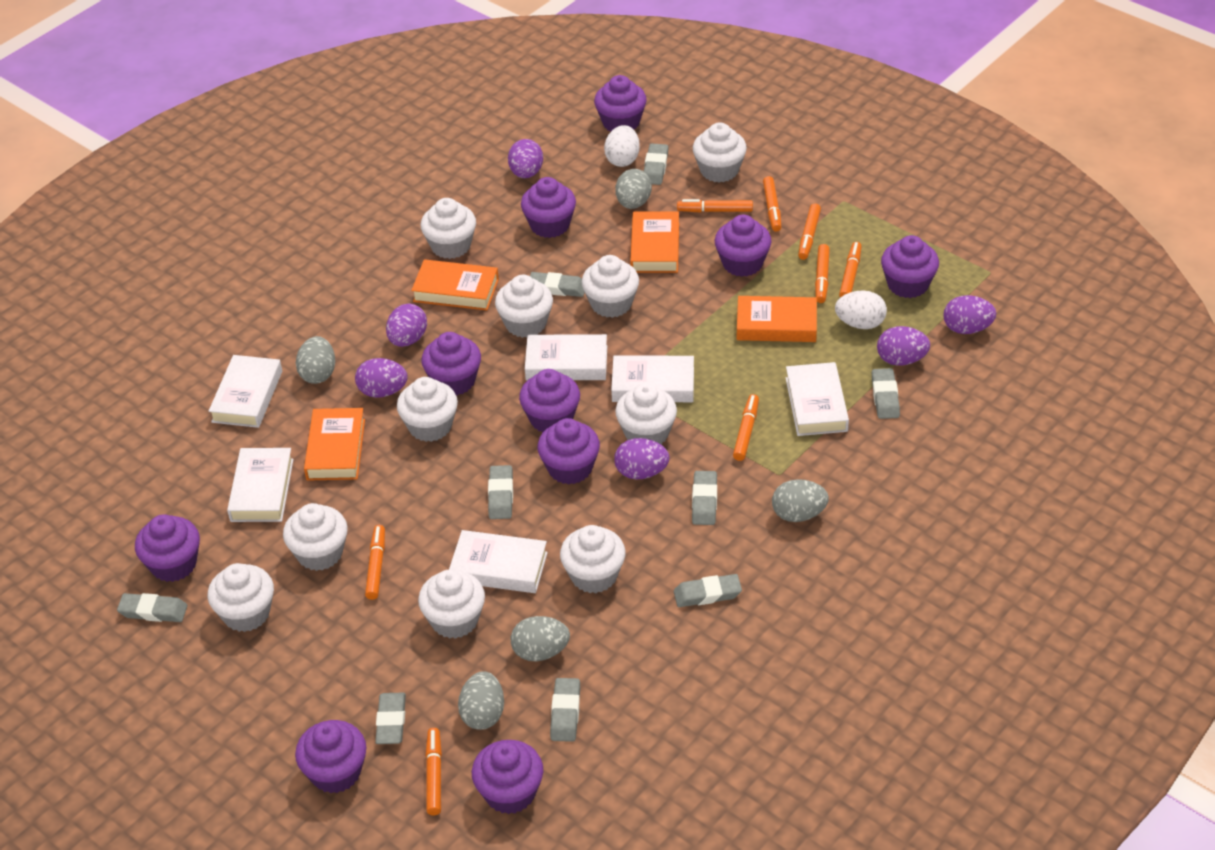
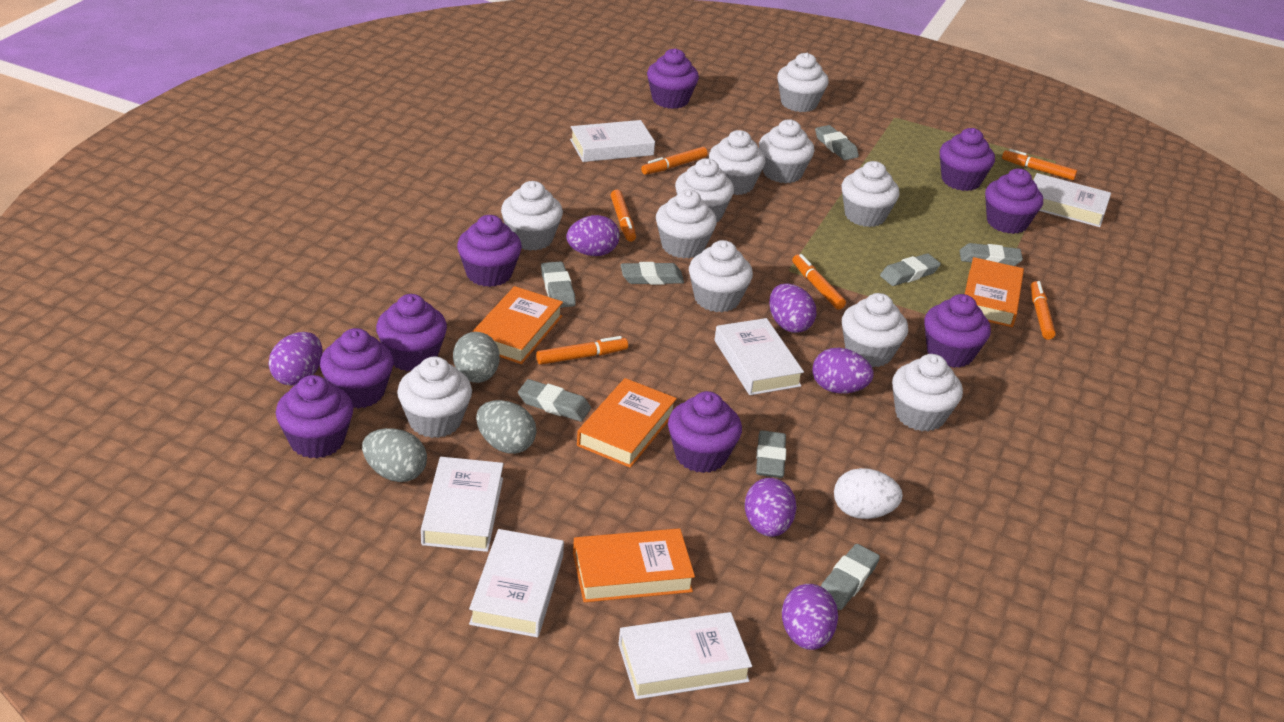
grey egg: 5 -> 3
grey eraser: 9 -> 8
orange marker: 8 -> 6
purple cupcake: 10 -> 9
white cupcake: 10 -> 11
white egg: 2 -> 1

